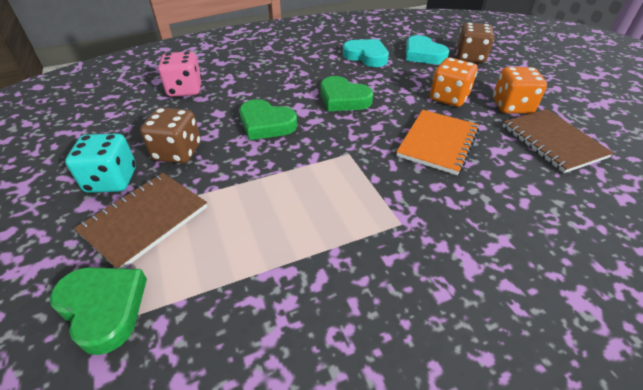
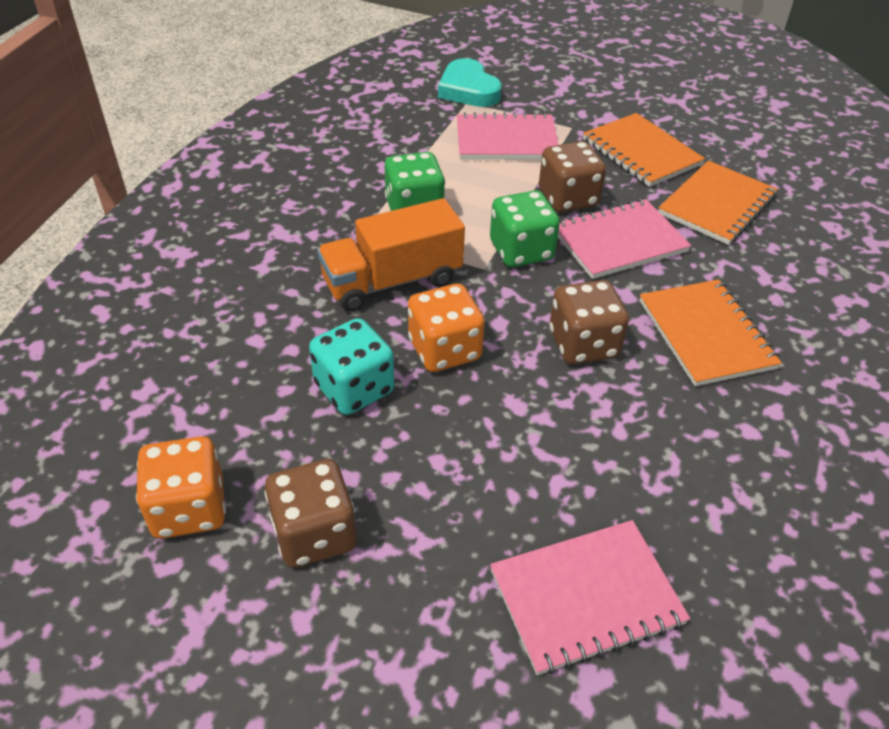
brown dice: 2 -> 3
brown notebook: 2 -> 0
green dice: 0 -> 2
green heart: 3 -> 0
orange notebook: 1 -> 3
orange truck: 0 -> 1
pink dice: 1 -> 0
pink notebook: 0 -> 3
turquoise heart: 2 -> 1

